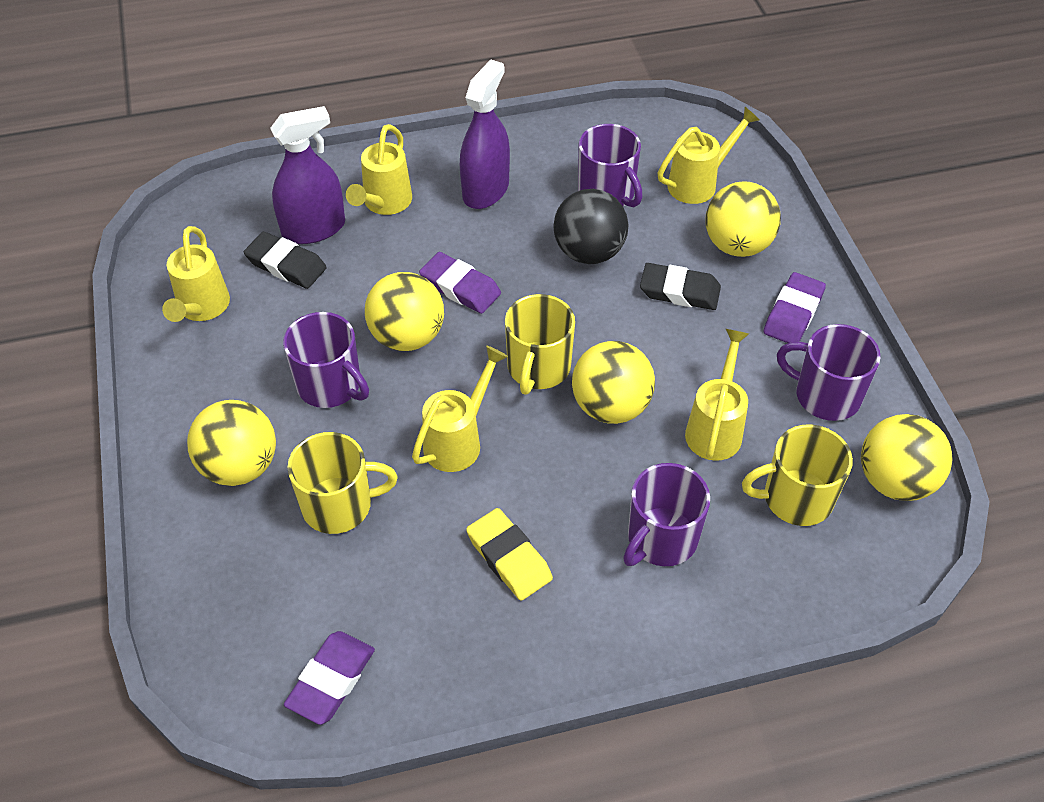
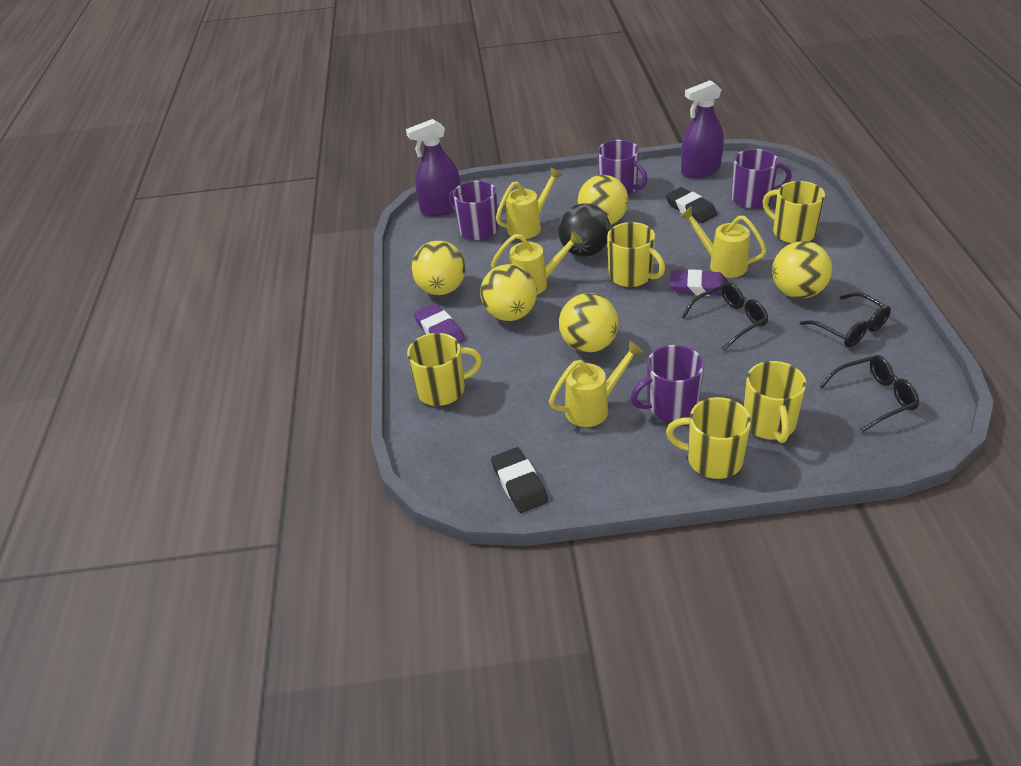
black glasses: 0 -> 3
purple eraser: 3 -> 2
yellow eraser: 1 -> 0
yellow mug: 3 -> 5
yellow watering can: 5 -> 4

